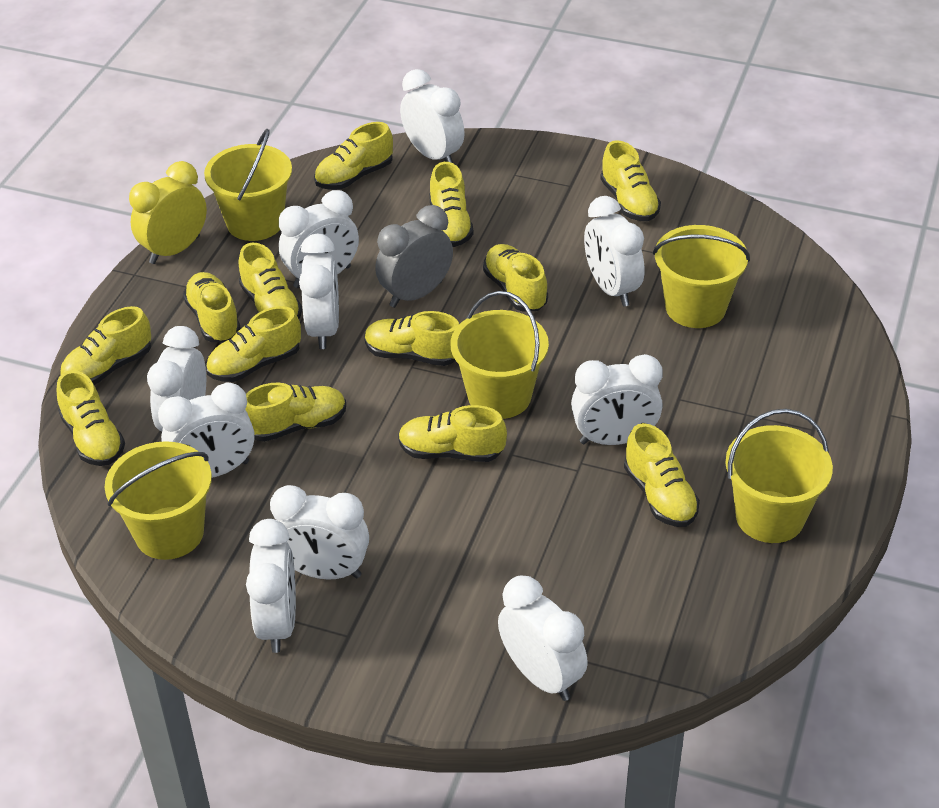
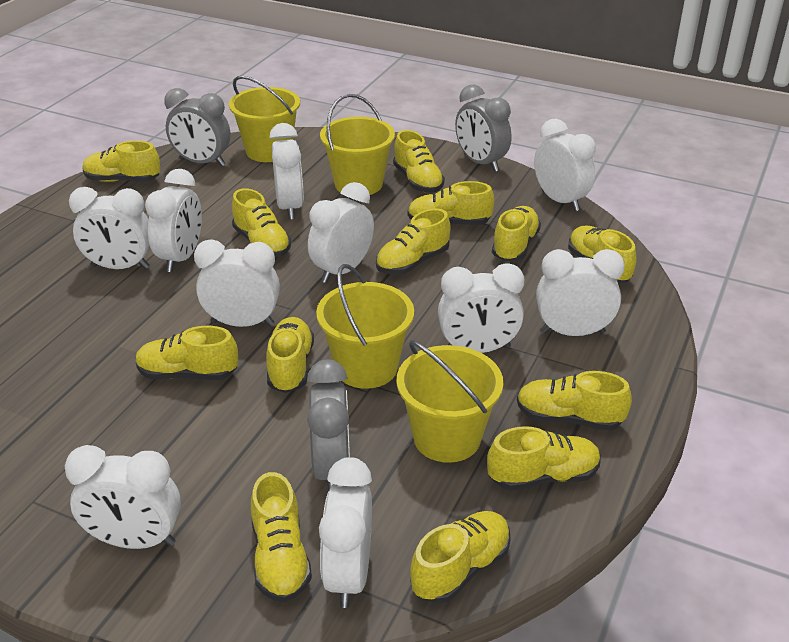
grey clock: 1 -> 3
yellow bucket: 5 -> 4
yellow clock: 1 -> 0

